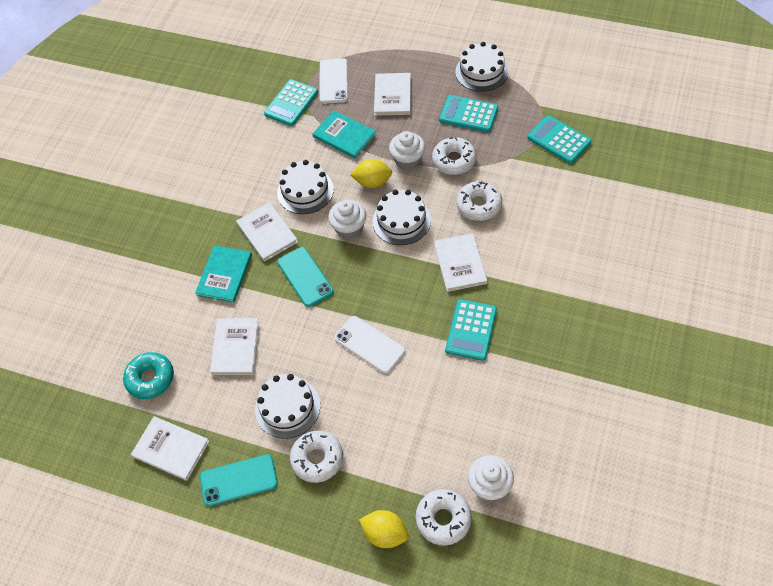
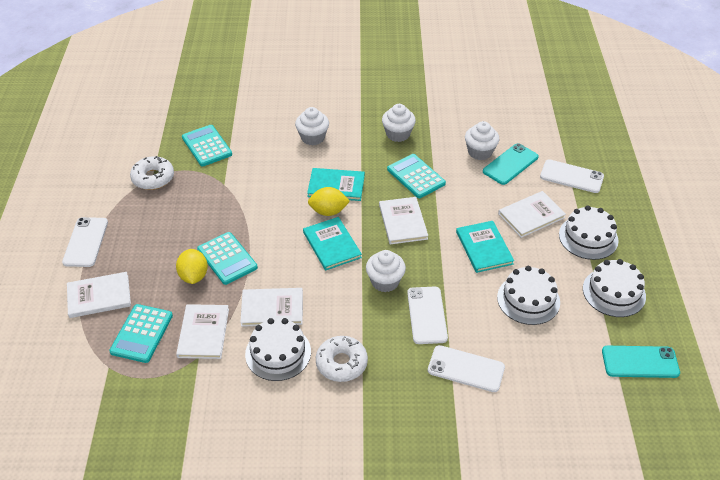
turquoise book: 2 -> 3
turquoise donut: 1 -> 0
white cupcake: 3 -> 4
white donut: 4 -> 2
white phone: 2 -> 4

